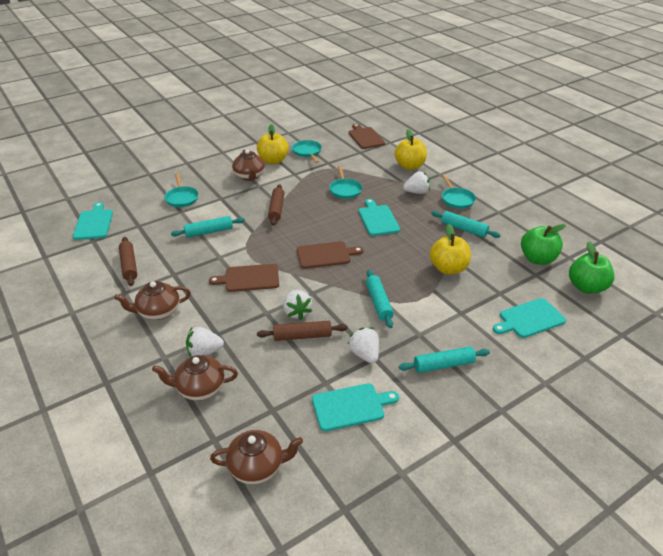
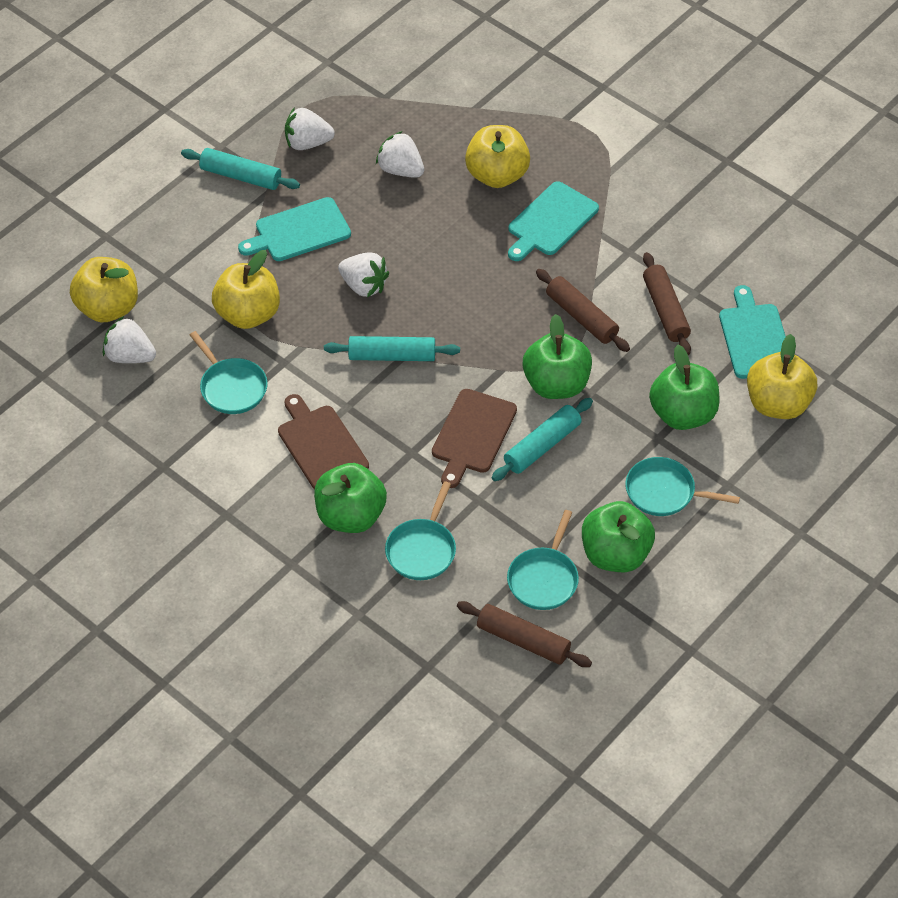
brown cutting board: 3 -> 2
brown teapot: 4 -> 0
green apple: 2 -> 4
turquoise cutting board: 4 -> 3
turquoise rolling pin: 4 -> 3
yellow apple: 3 -> 4

